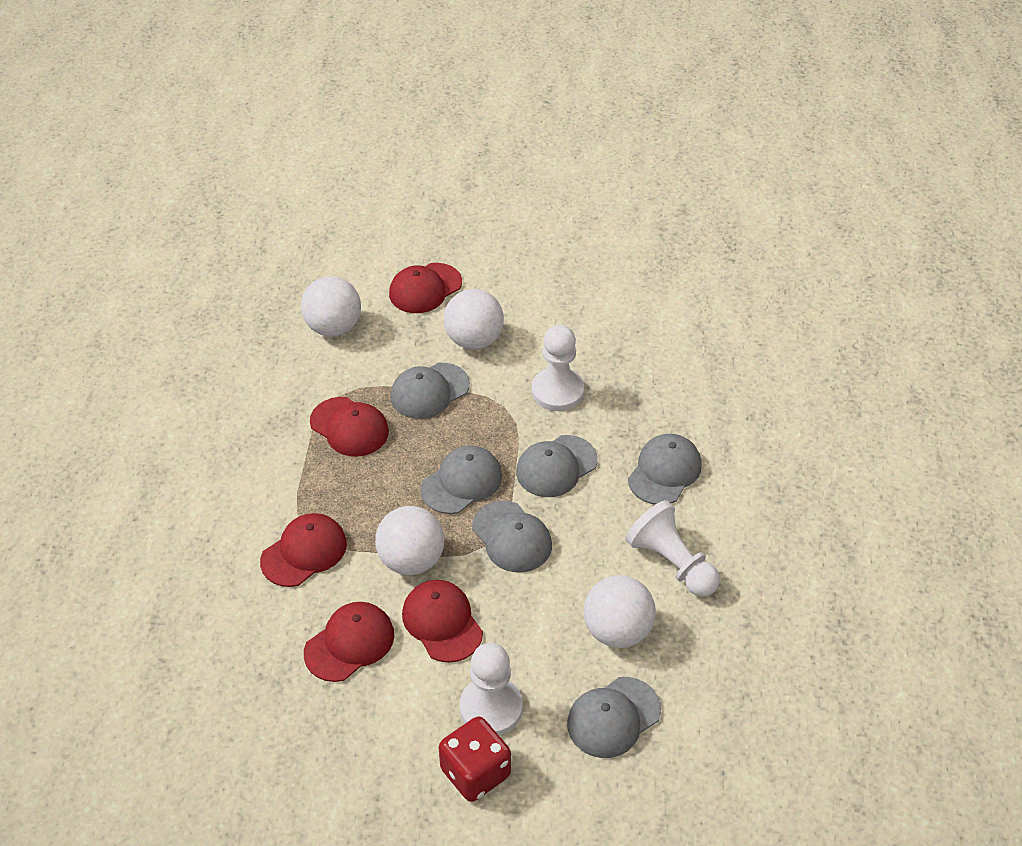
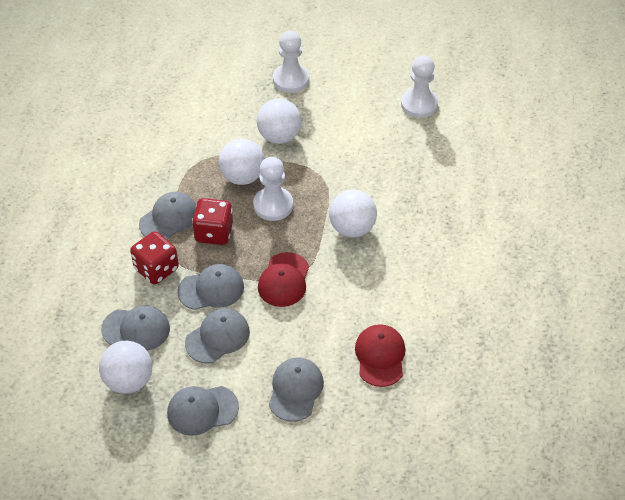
red cap: 5 -> 2
red dice: 1 -> 2

